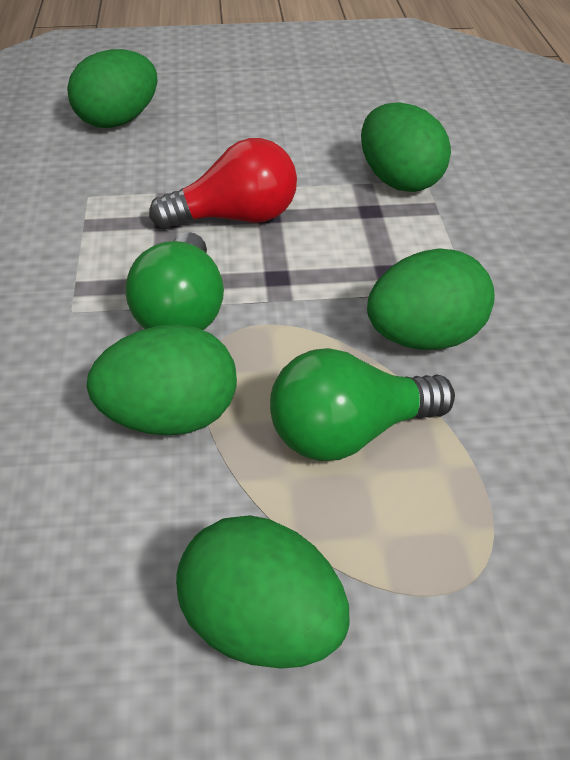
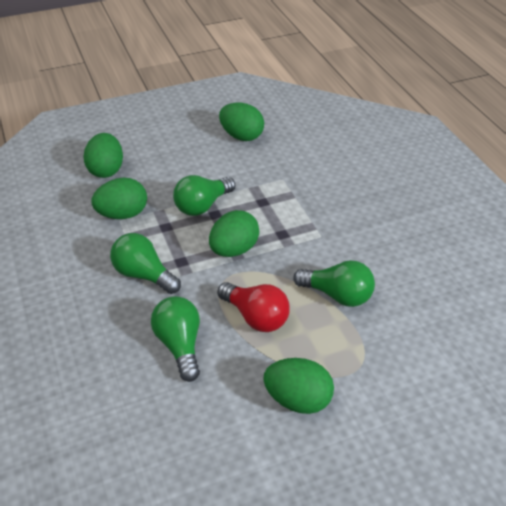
green light bulb: 2 -> 4

